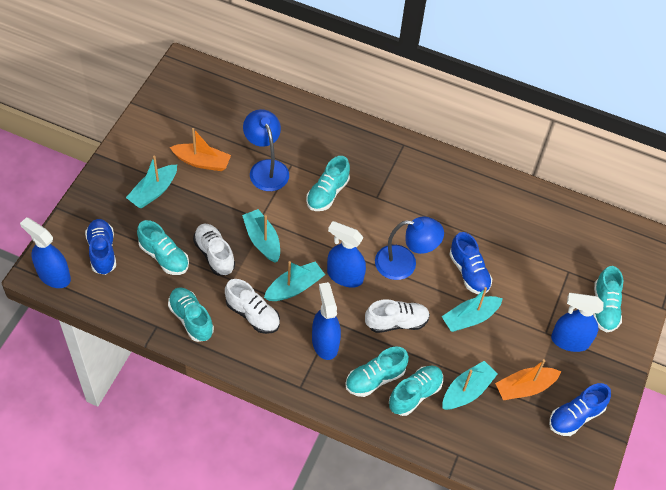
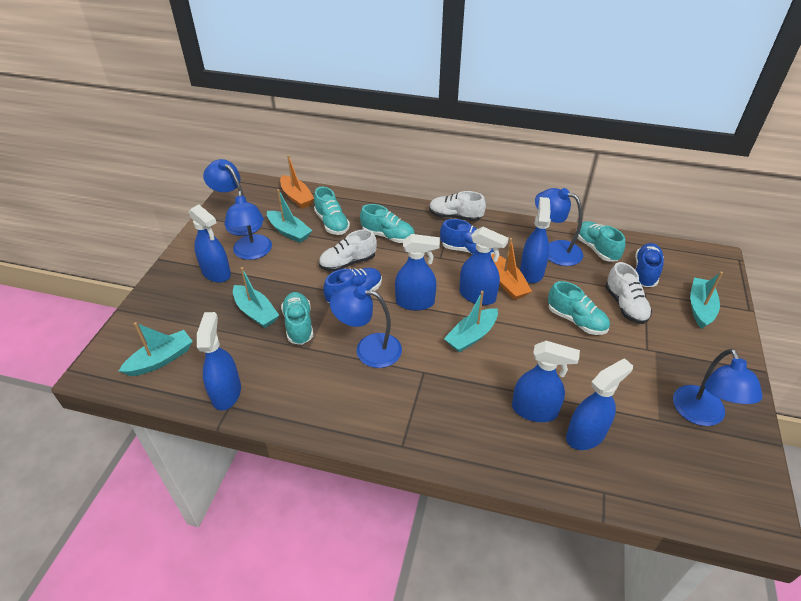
blue lamp: 2 -> 5
blue spray bottle: 4 -> 7
turquoise shoe: 6 -> 5

